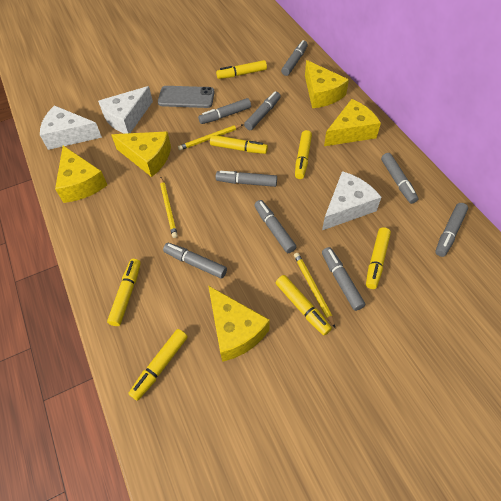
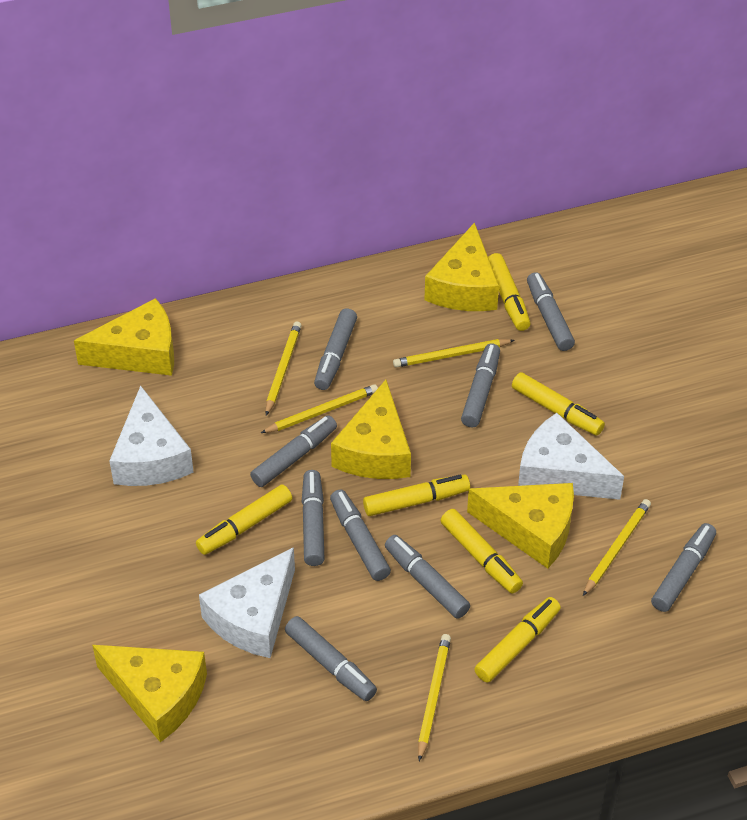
grey phone: 1 -> 0
yellow marker: 7 -> 6
yellow pencil: 3 -> 5

